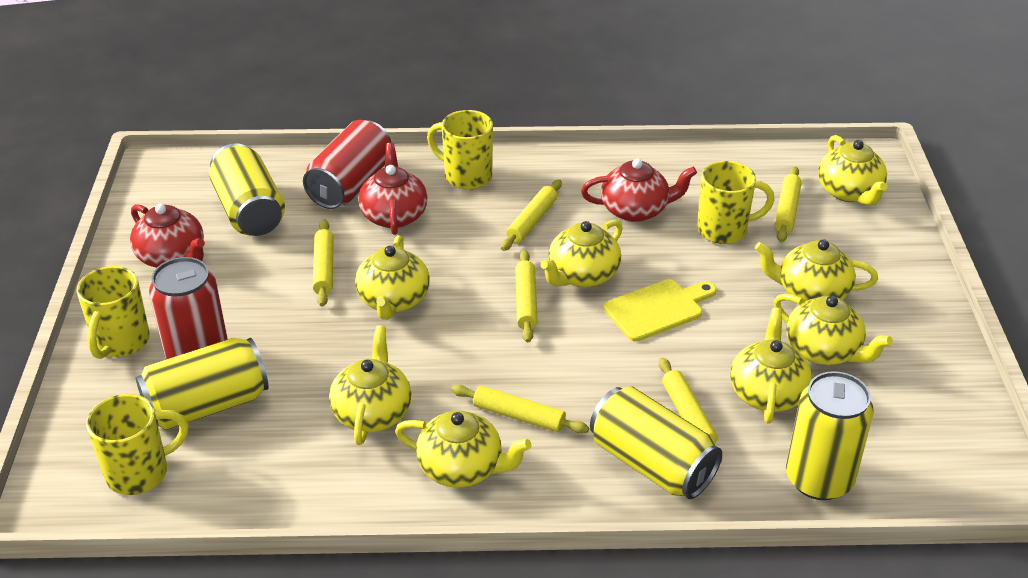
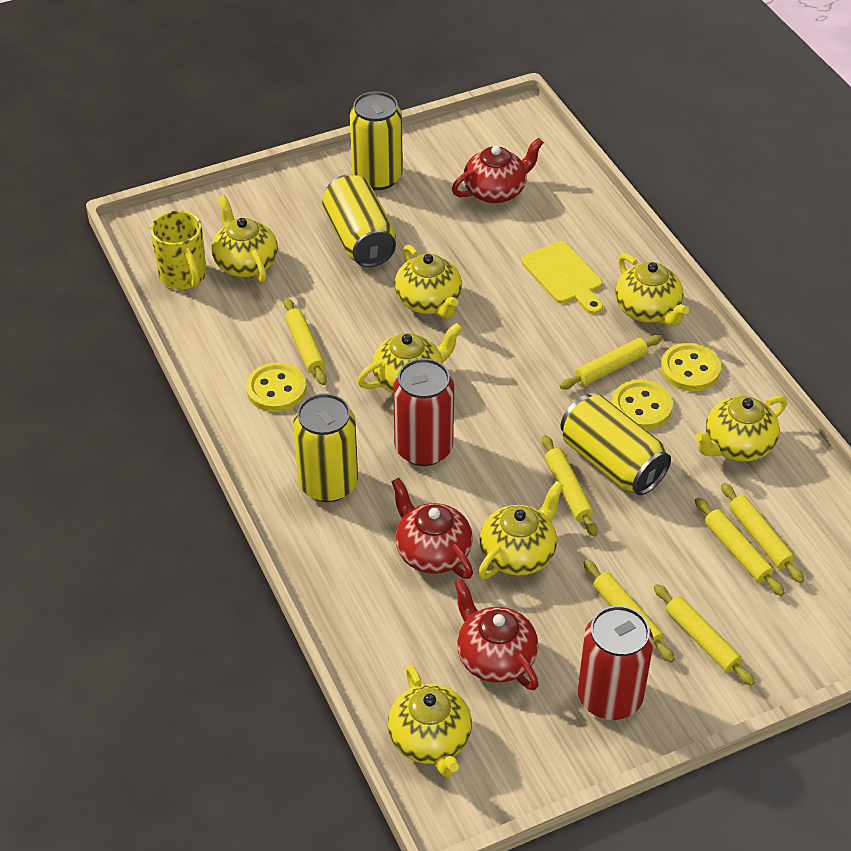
yellow button: 0 -> 3
yellow mug: 4 -> 1
yellow rolling pin: 6 -> 7
yellow teapot: 8 -> 7

